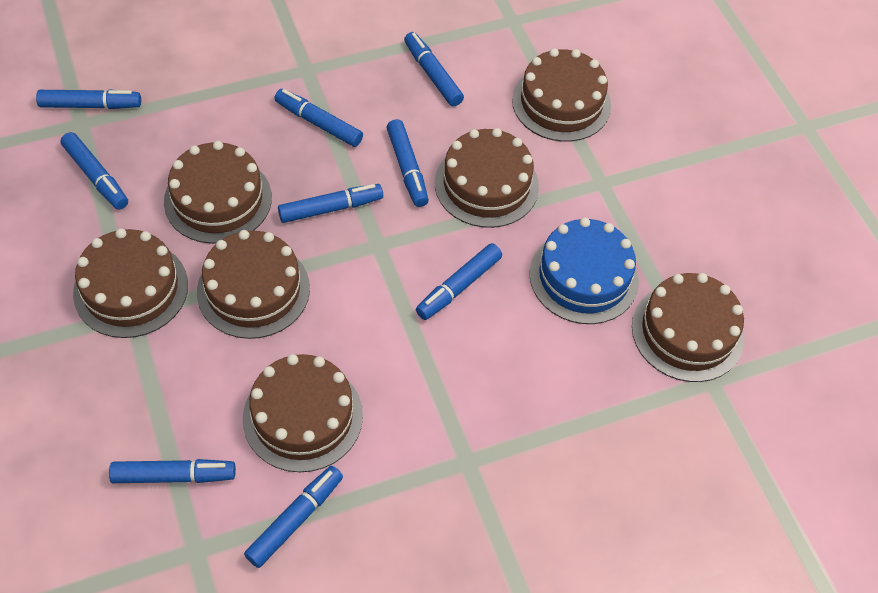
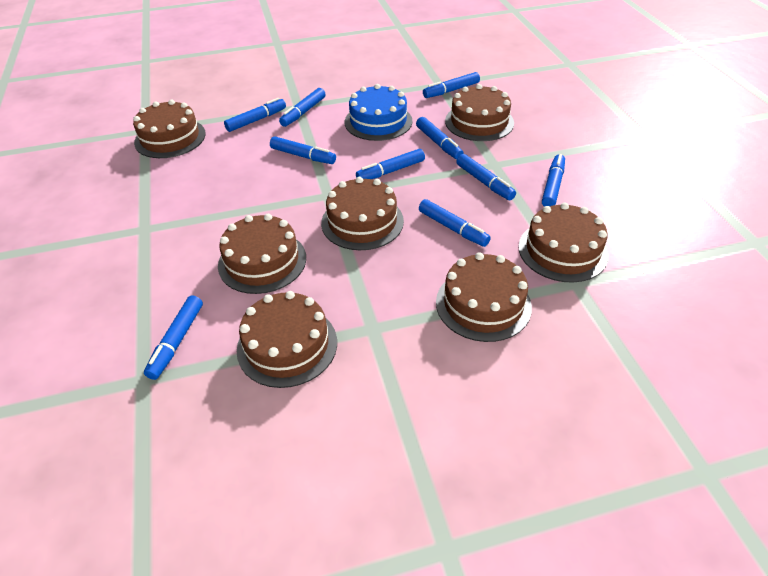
blue marker: 9 -> 10

